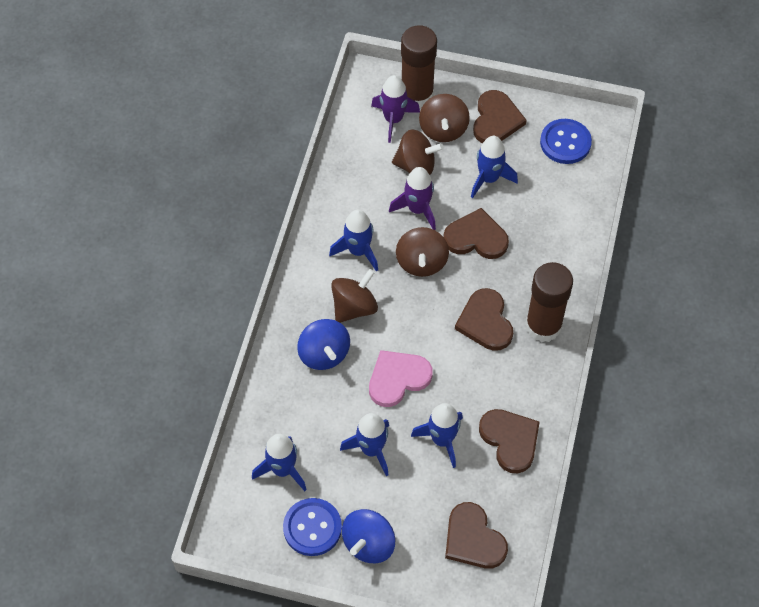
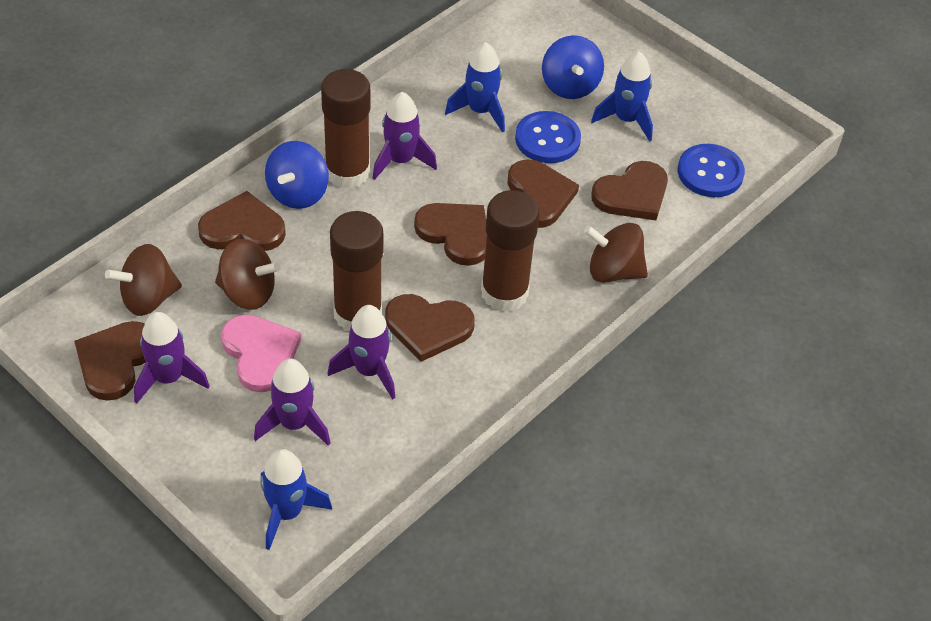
blue rocket: 5 -> 3
brown glue stick: 2 -> 3
brown heart: 5 -> 6
brown spinning top: 4 -> 3
purple rocket: 2 -> 4

